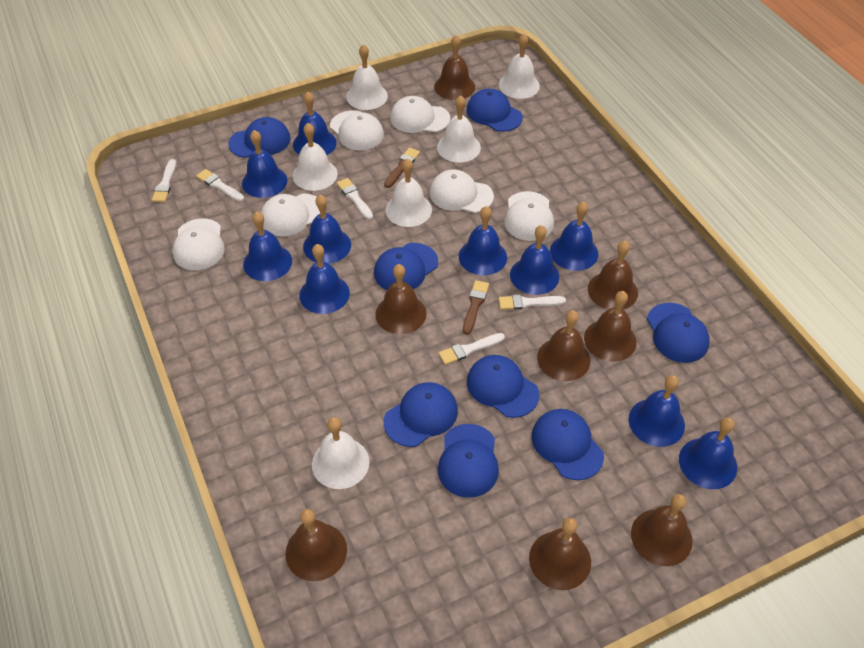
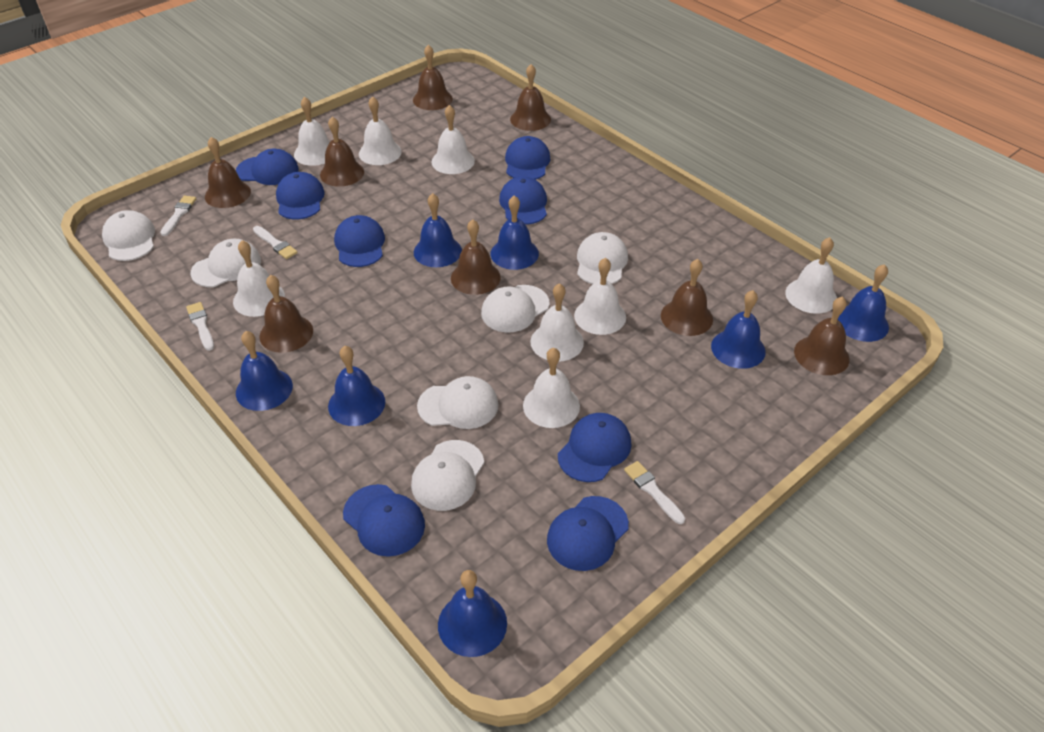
blue bell: 10 -> 7
brown brush: 2 -> 0
white bell: 6 -> 8
white brush: 5 -> 4

